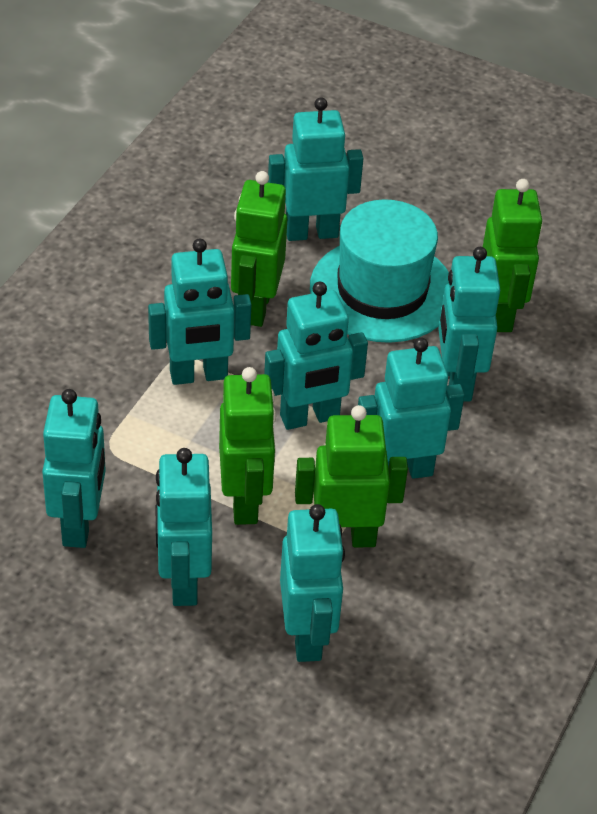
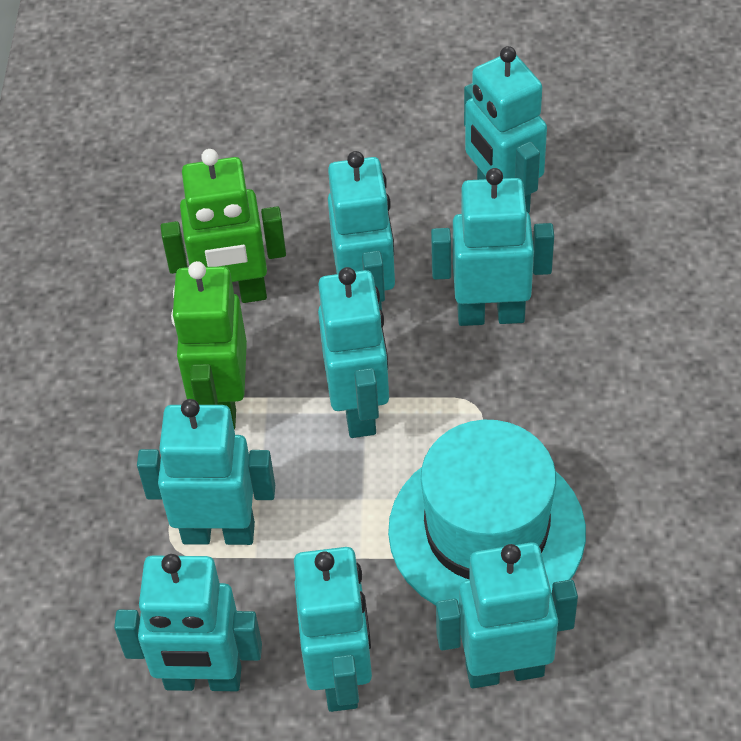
green robot: 4 -> 2

